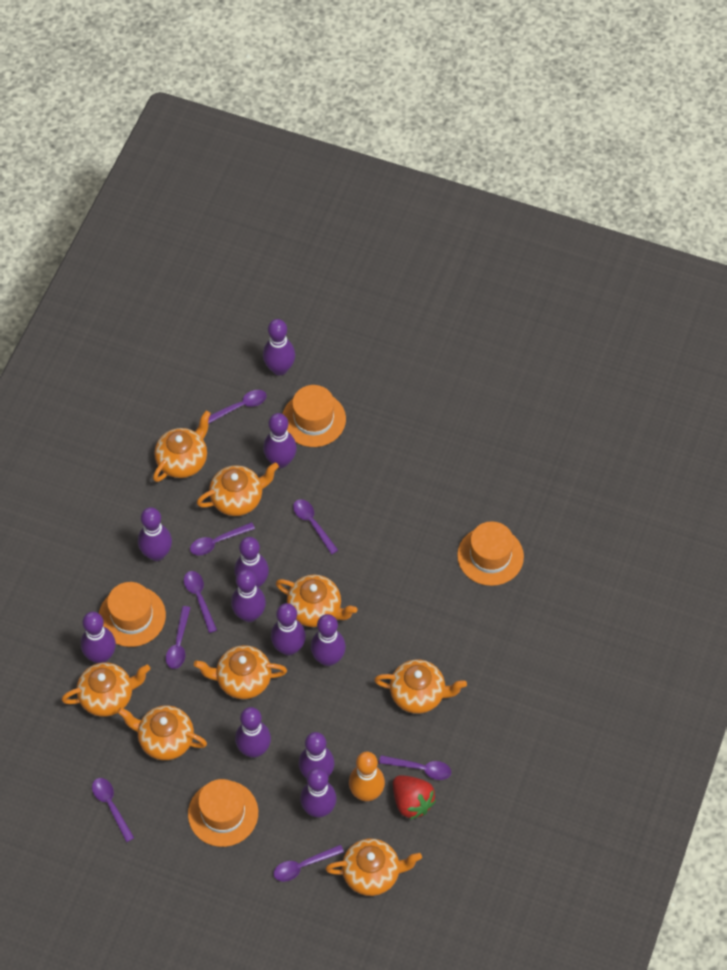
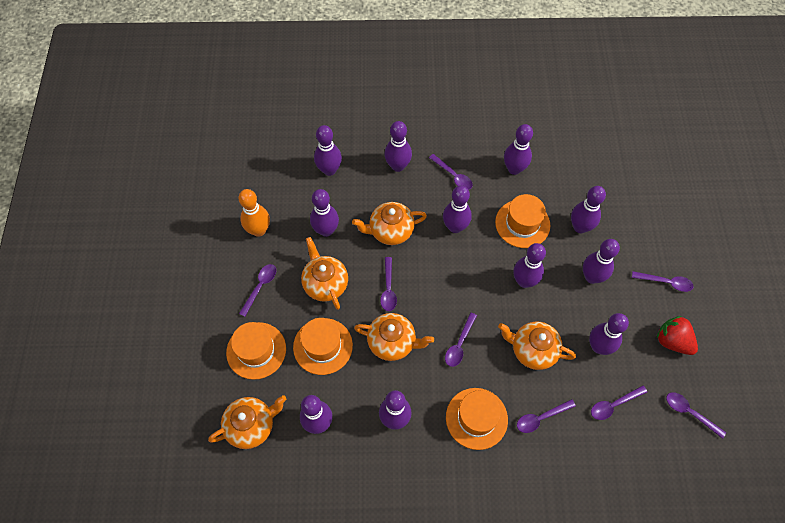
orange teapot: 8 -> 5

